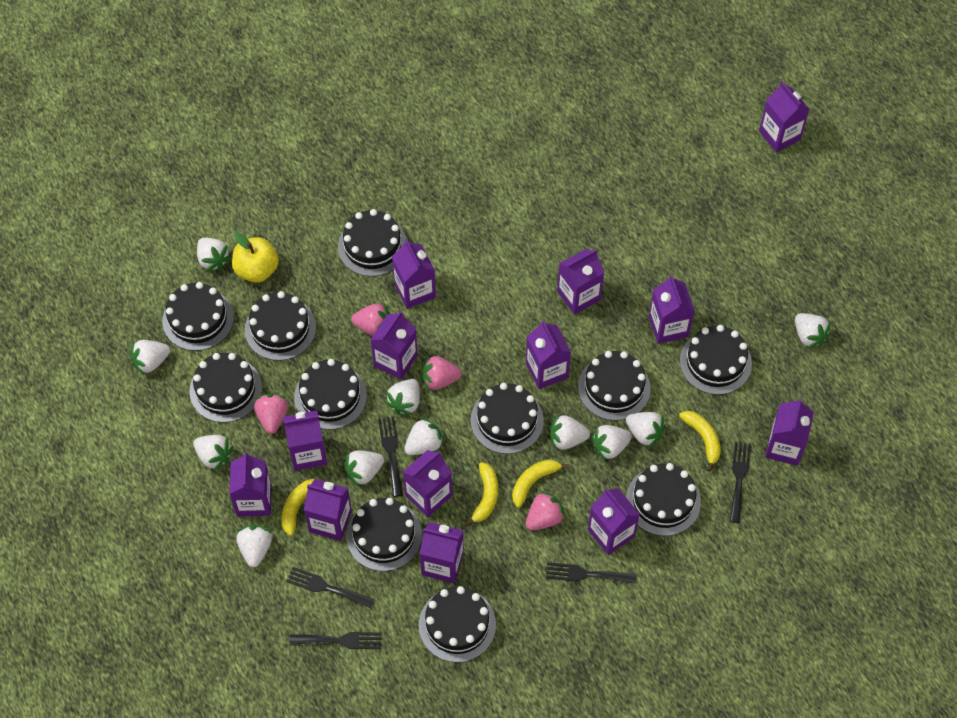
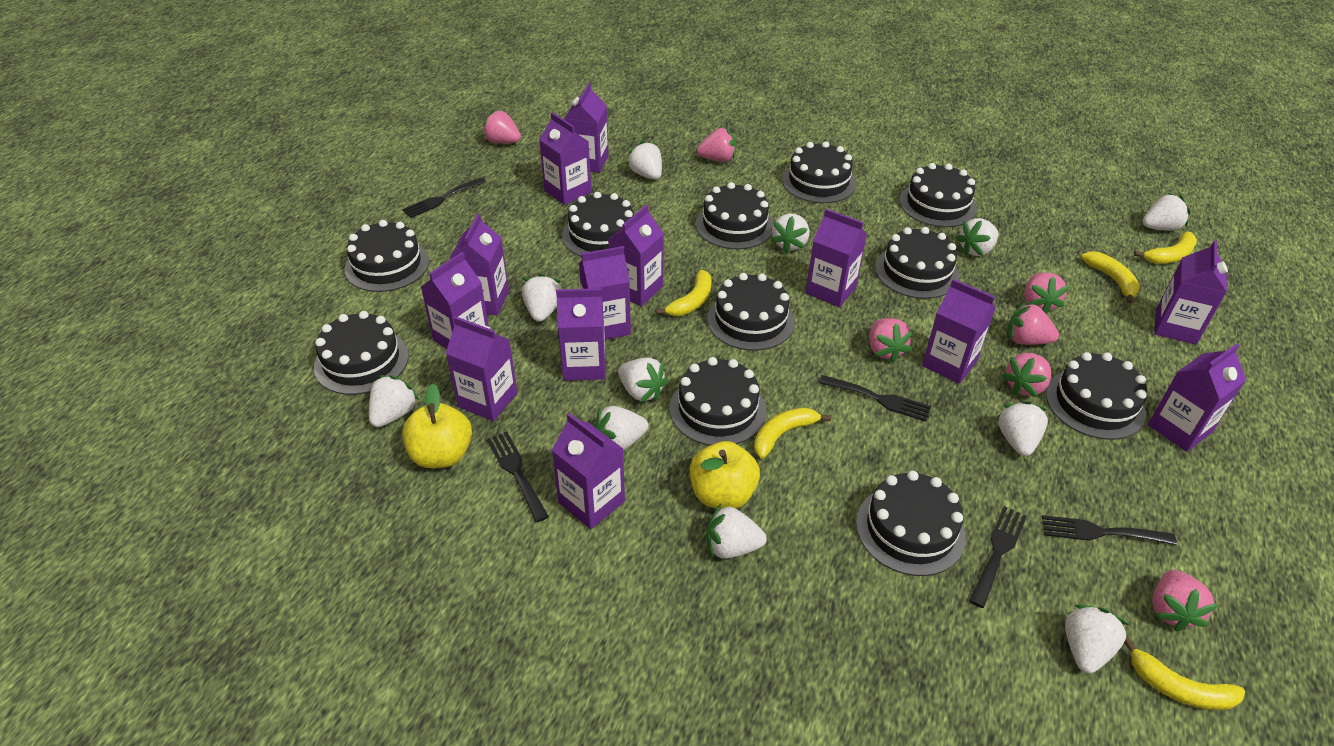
pink strawberry: 4 -> 7
yellow apple: 1 -> 2
yellow banana: 4 -> 5

